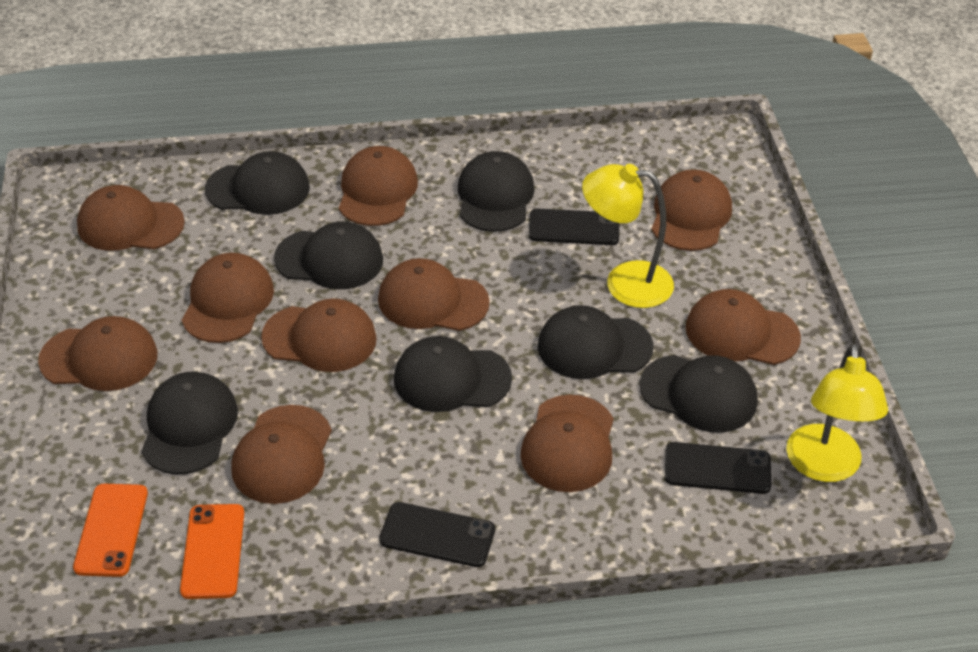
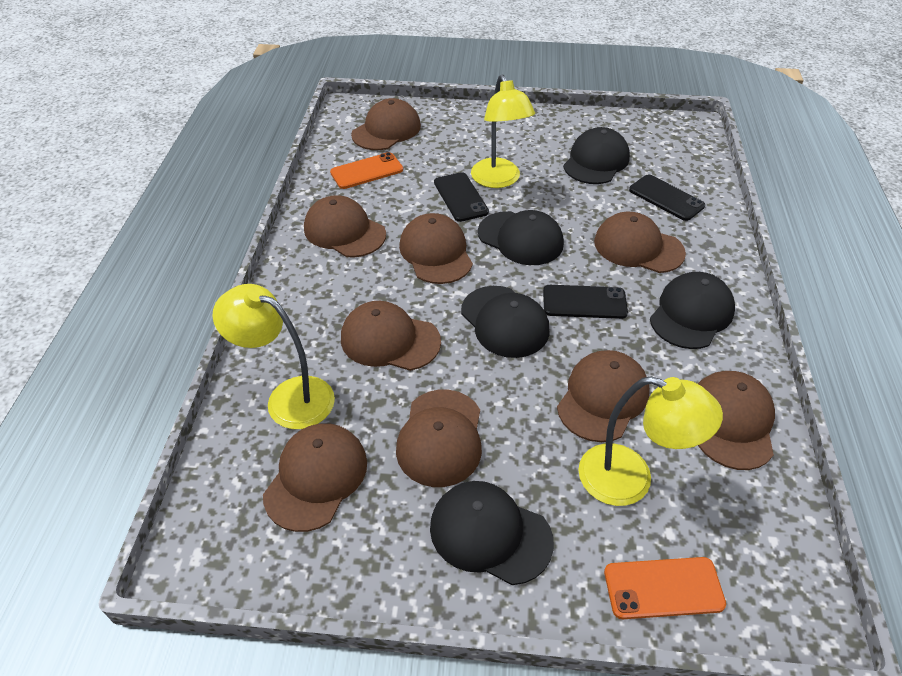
black cap: 7 -> 5
brown cap: 10 -> 9
yellow lamp: 2 -> 3

